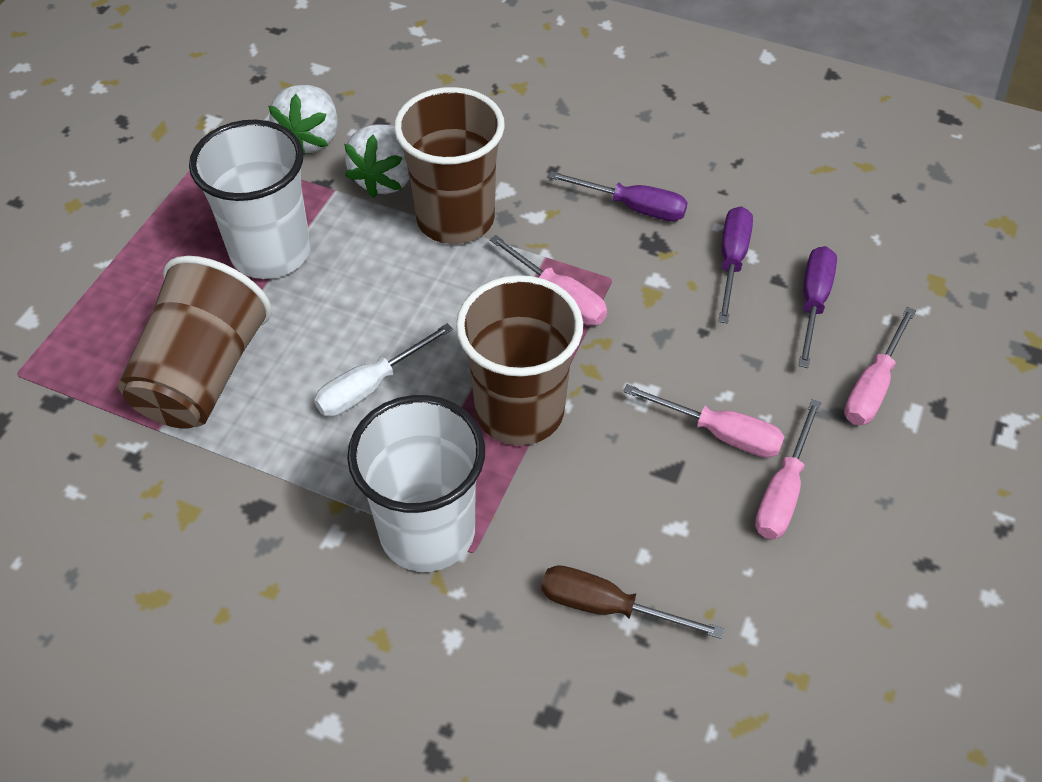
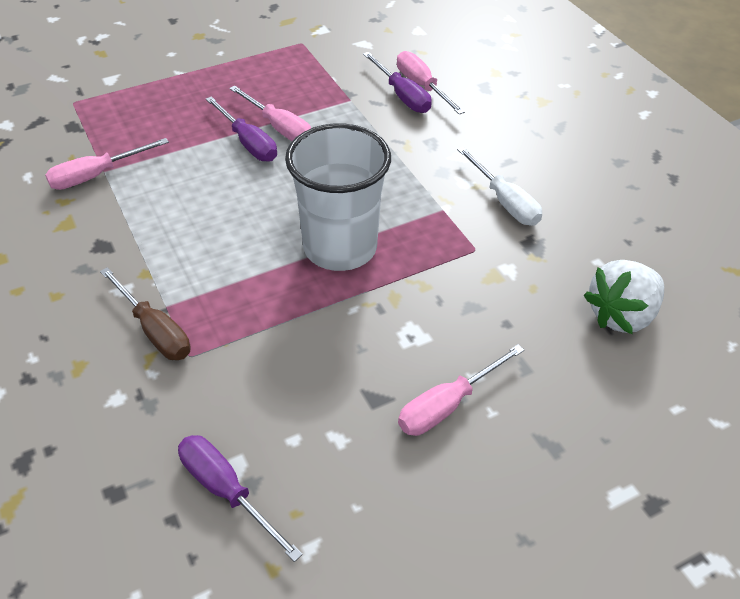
brown cup: 3 -> 0
white cup: 2 -> 1
white strawberry: 2 -> 1

